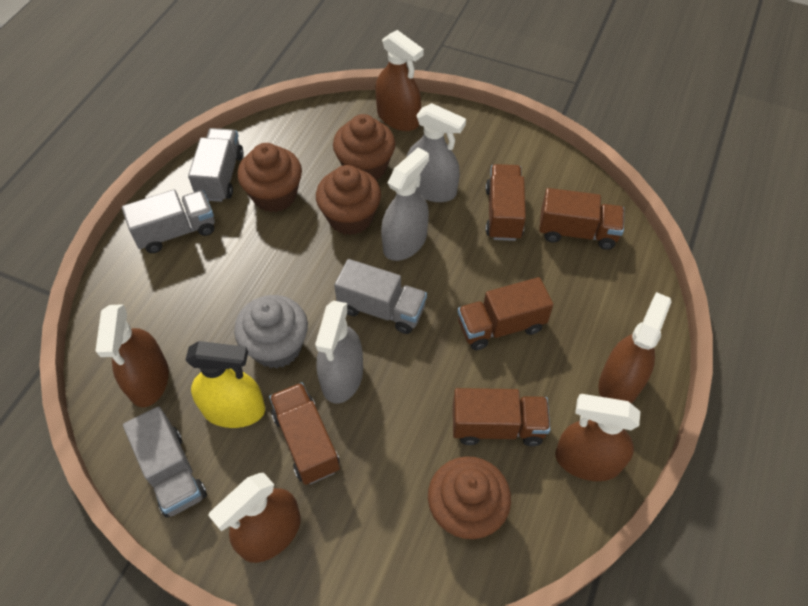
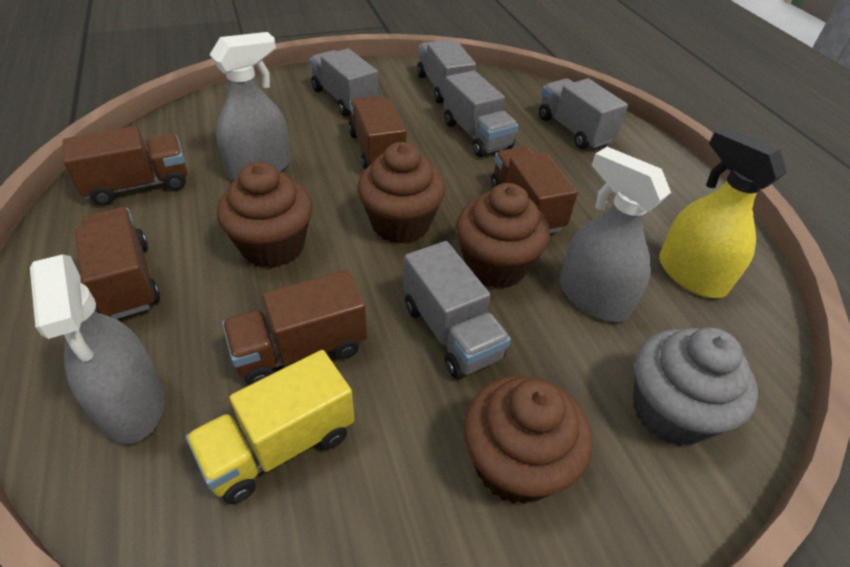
brown spray bottle: 5 -> 0
grey truck: 4 -> 5
yellow truck: 0 -> 1

